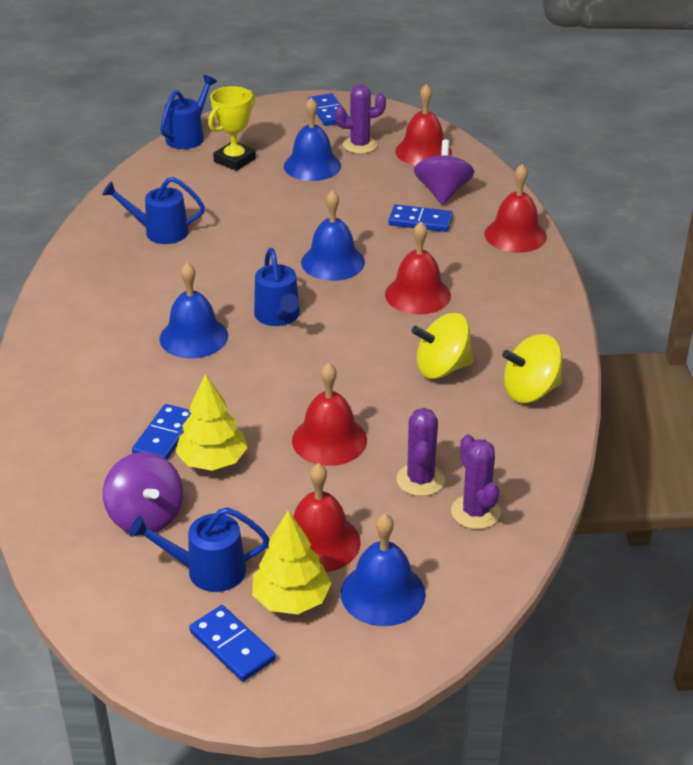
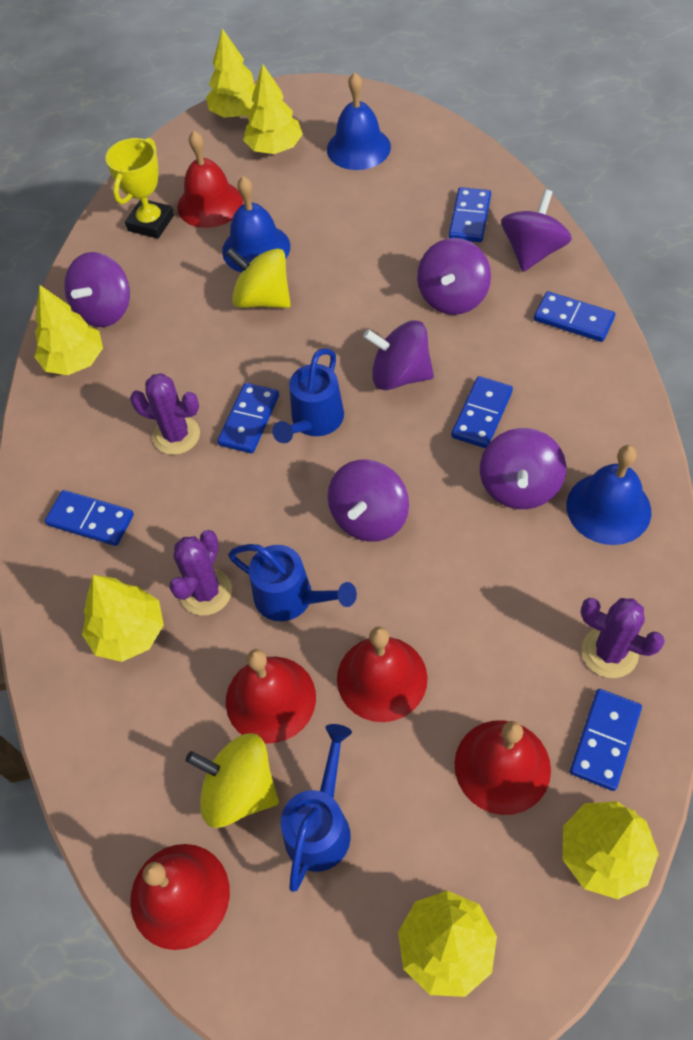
blue bell: 4 -> 3
blue domino: 4 -> 6
blue watering can: 4 -> 3
purple spinning top: 2 -> 6
yellow tree: 2 -> 6

